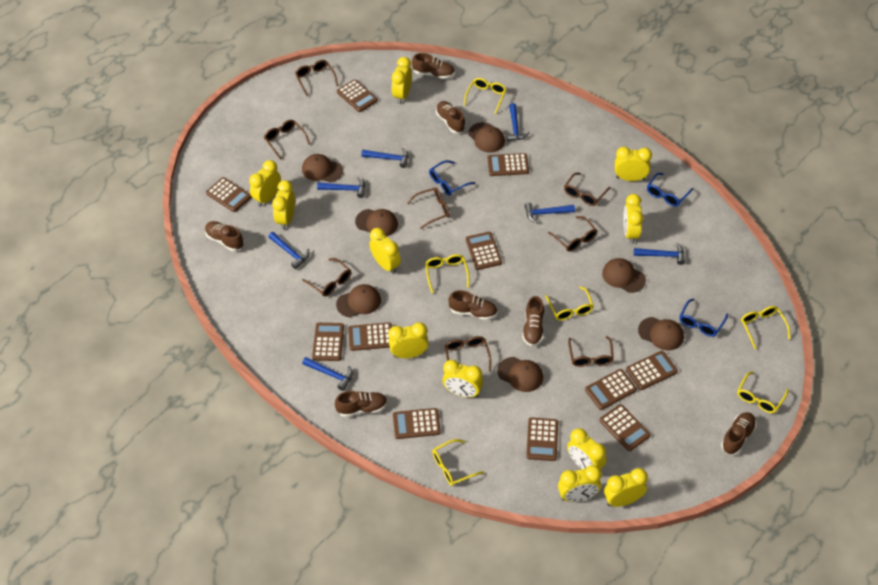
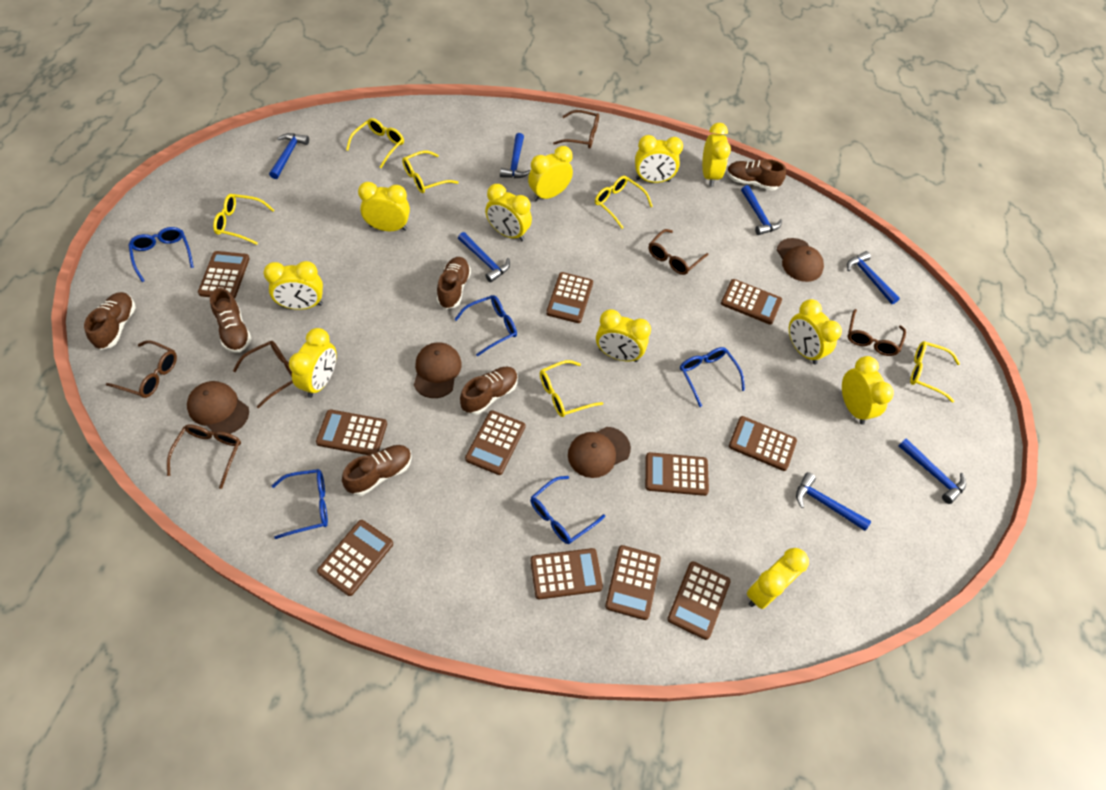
blue glasses: 3 -> 5
brown cap: 7 -> 4
brown glasses: 8 -> 6
brown shoe: 7 -> 6

